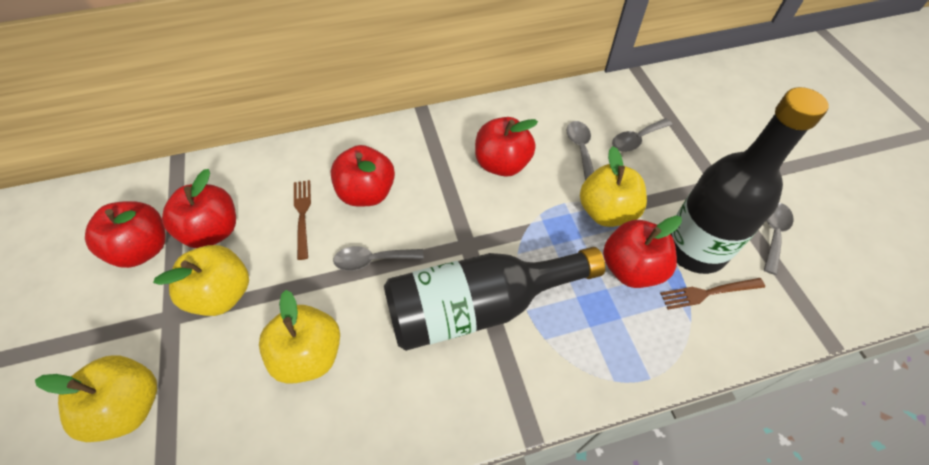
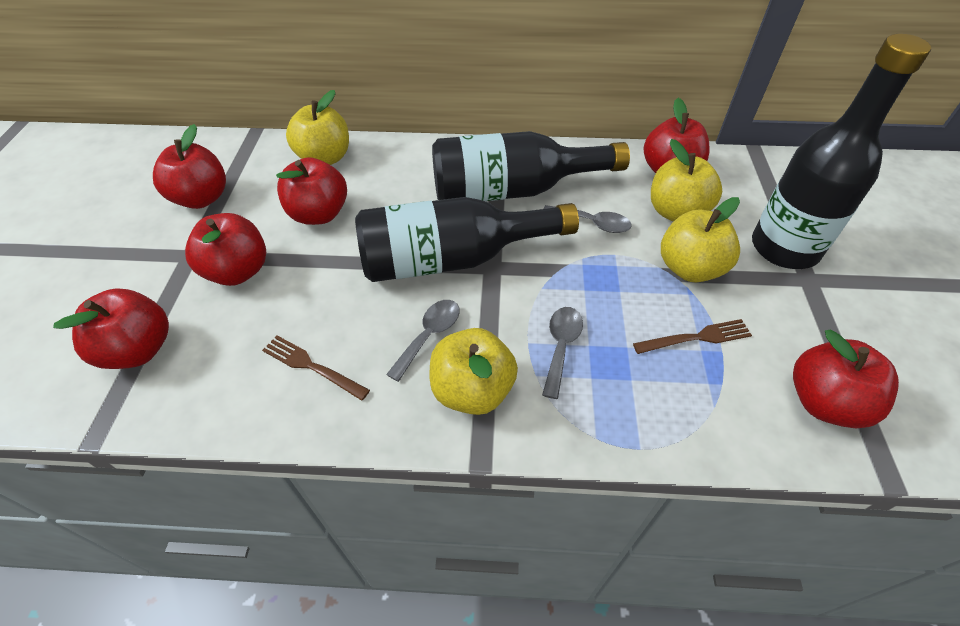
black bottle: 2 -> 3
grey spoon: 4 -> 3
red apple: 5 -> 6

